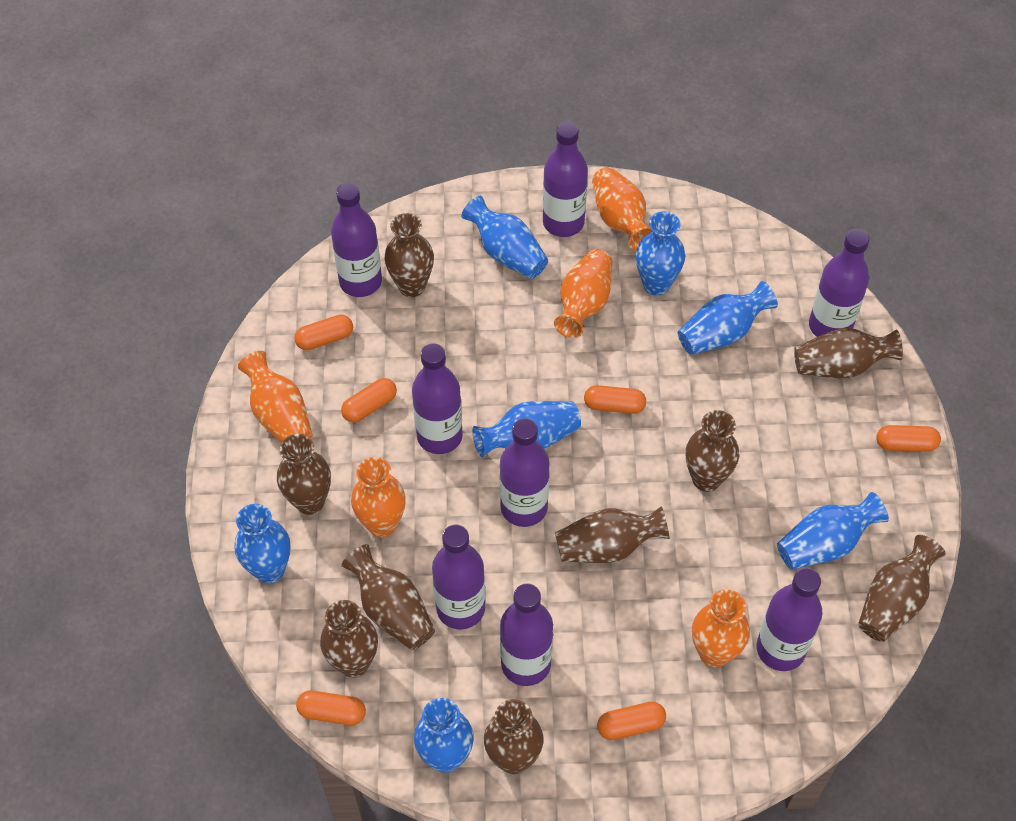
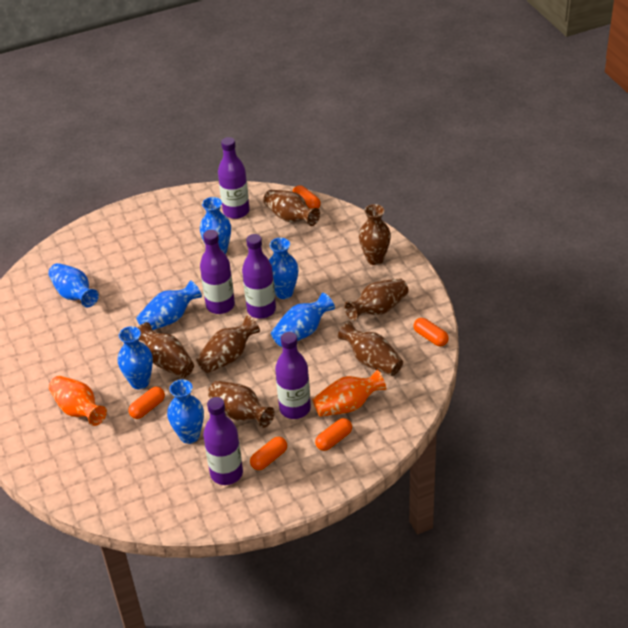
brown vase: 9 -> 7
orange capsule: 6 -> 5
orange vase: 5 -> 2
purple bottle: 8 -> 5

